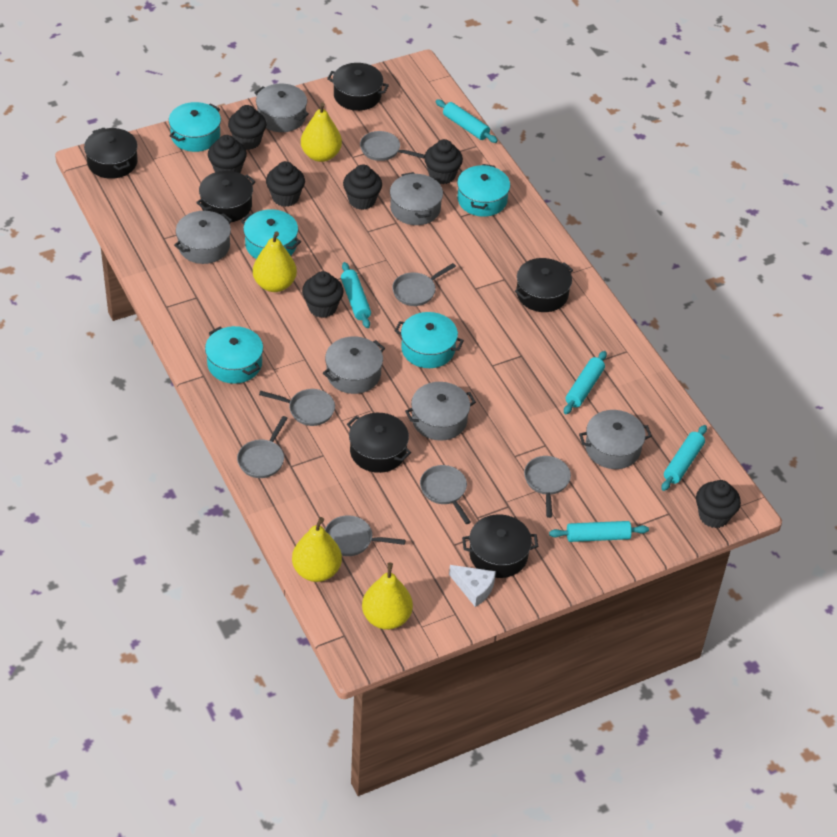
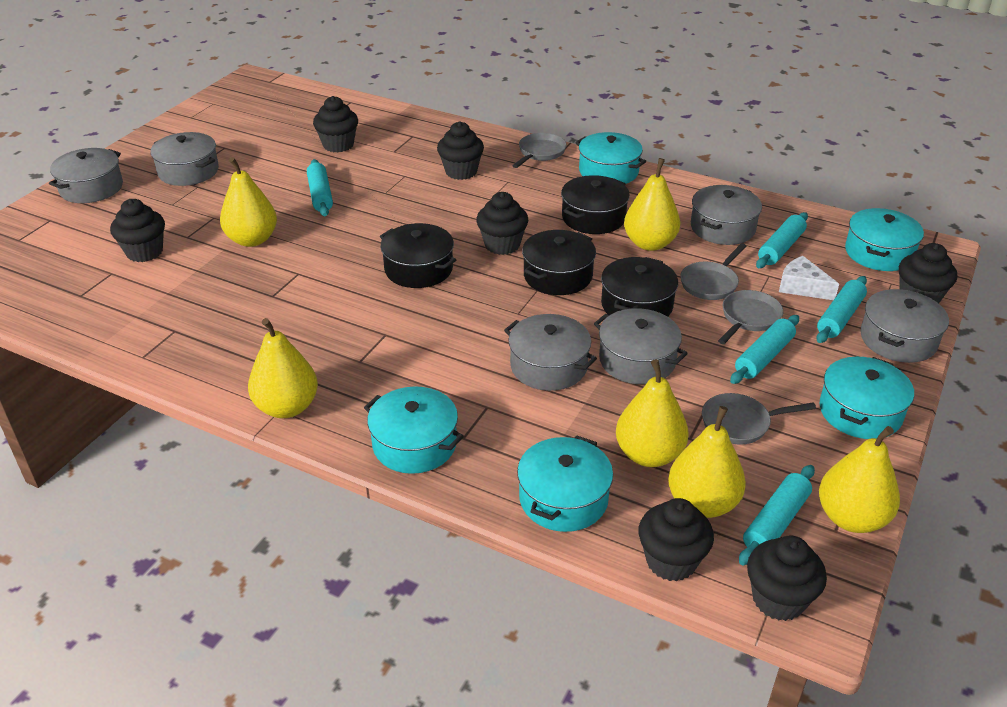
black pot: 6 -> 4
grey pan: 7 -> 4
yellow pear: 4 -> 6

